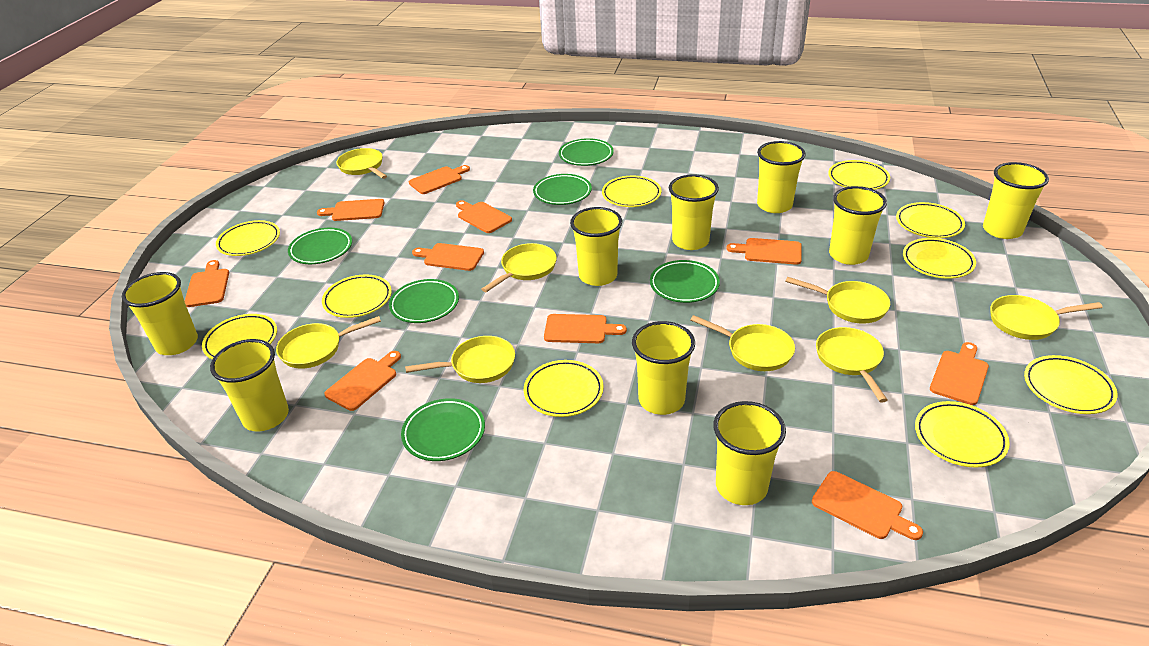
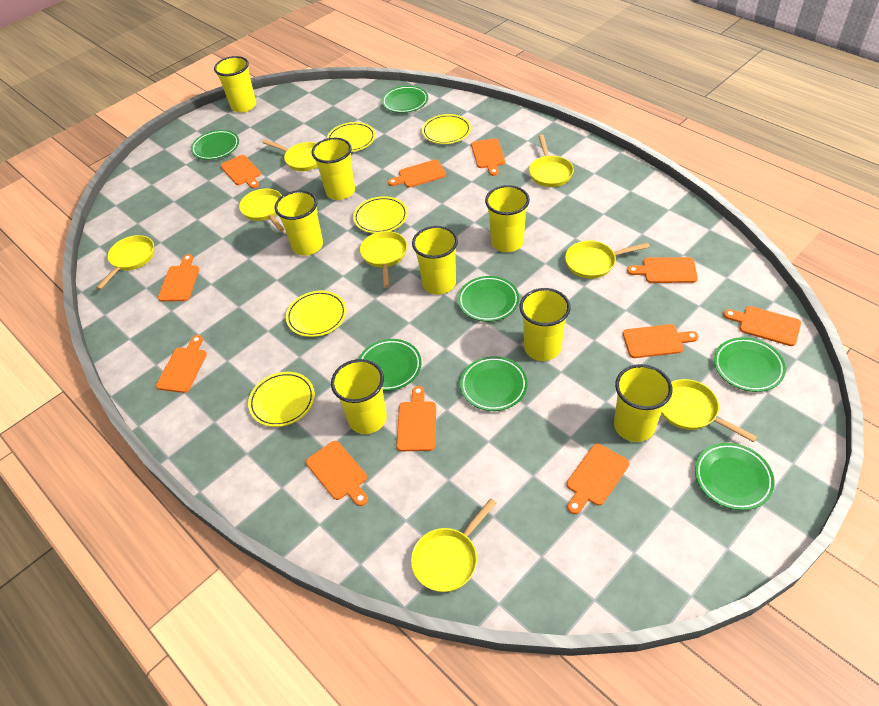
green plate: 6 -> 7
orange cutting board: 10 -> 11
yellow cup: 9 -> 8
yellow plate: 10 -> 5

